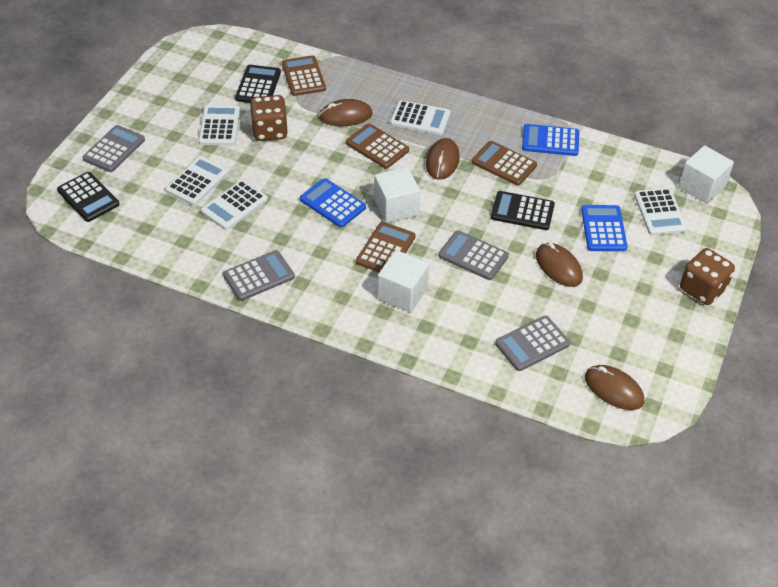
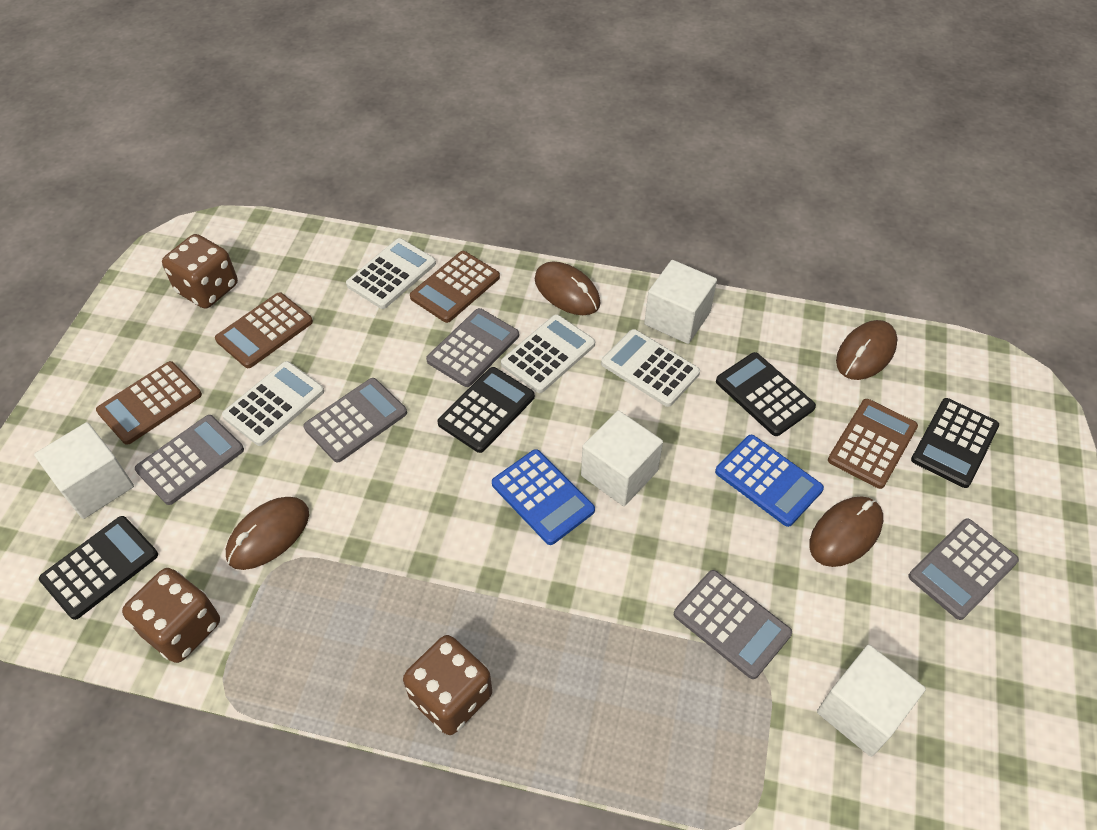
black calculator: 3 -> 4
blue calculator: 3 -> 2
brown dice: 2 -> 3
grey calculator: 4 -> 5
white calculator: 5 -> 4
white cube: 3 -> 4

